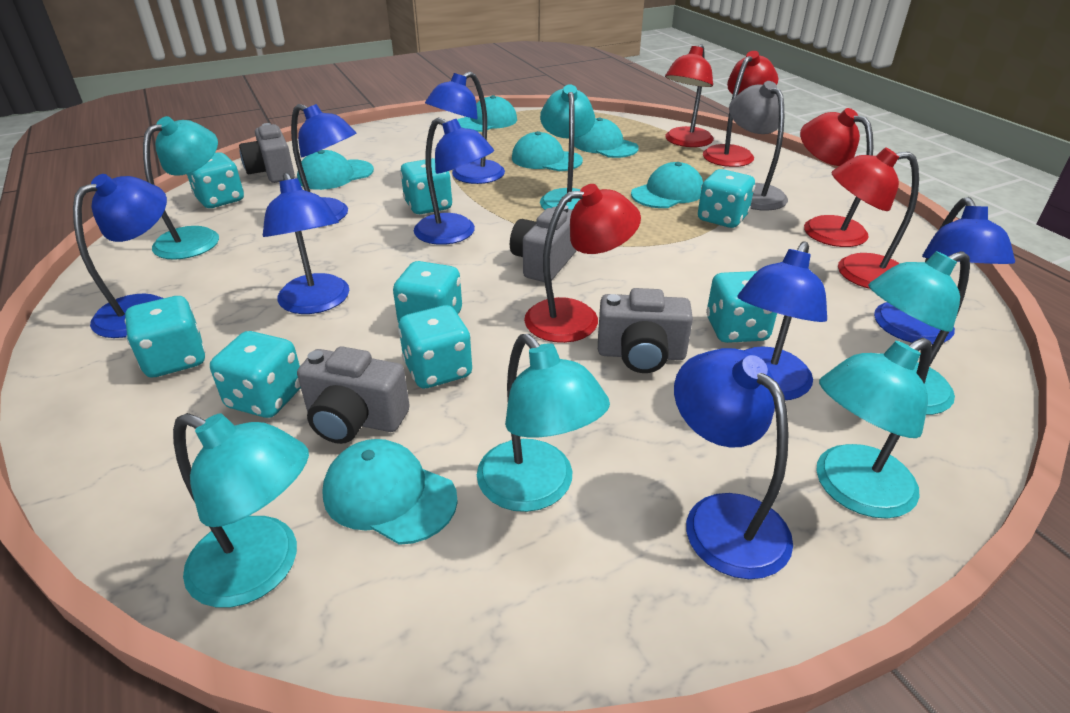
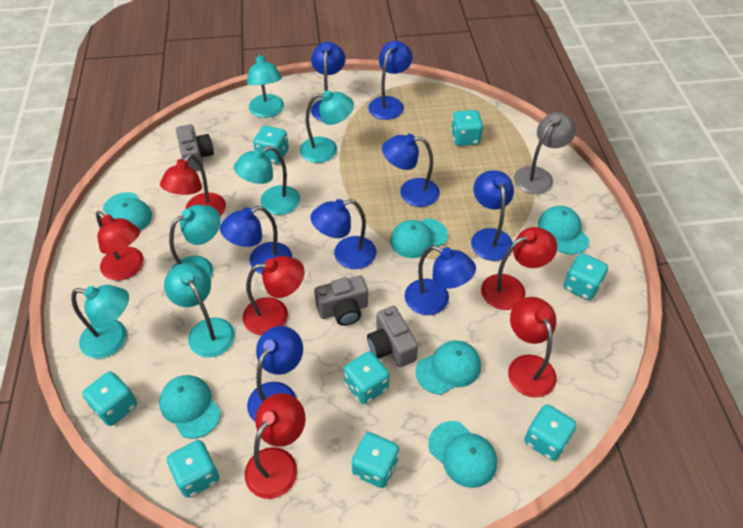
grey camera: 4 -> 3
red lamp: 5 -> 6

